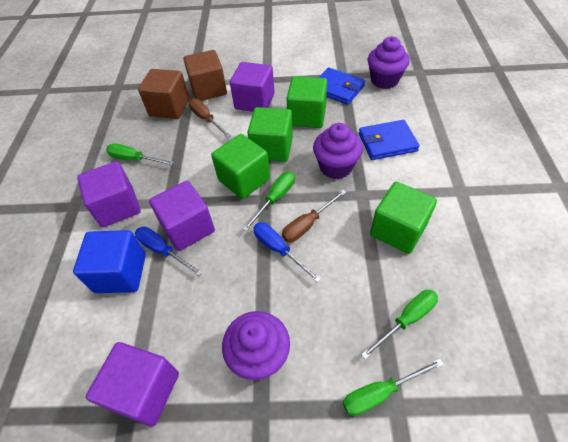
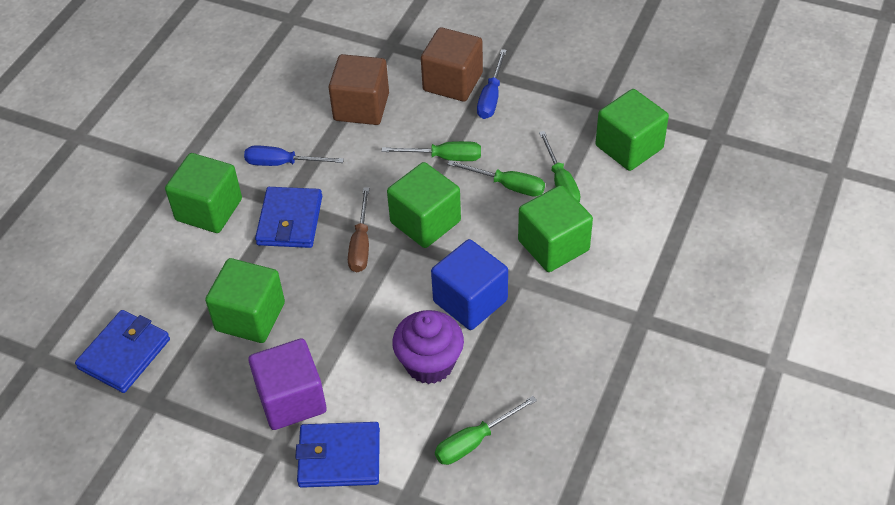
blue wallet: 2 -> 3
brown screwdriver: 2 -> 1
green cube: 4 -> 5
purple cube: 4 -> 1
purple cupcake: 3 -> 1

